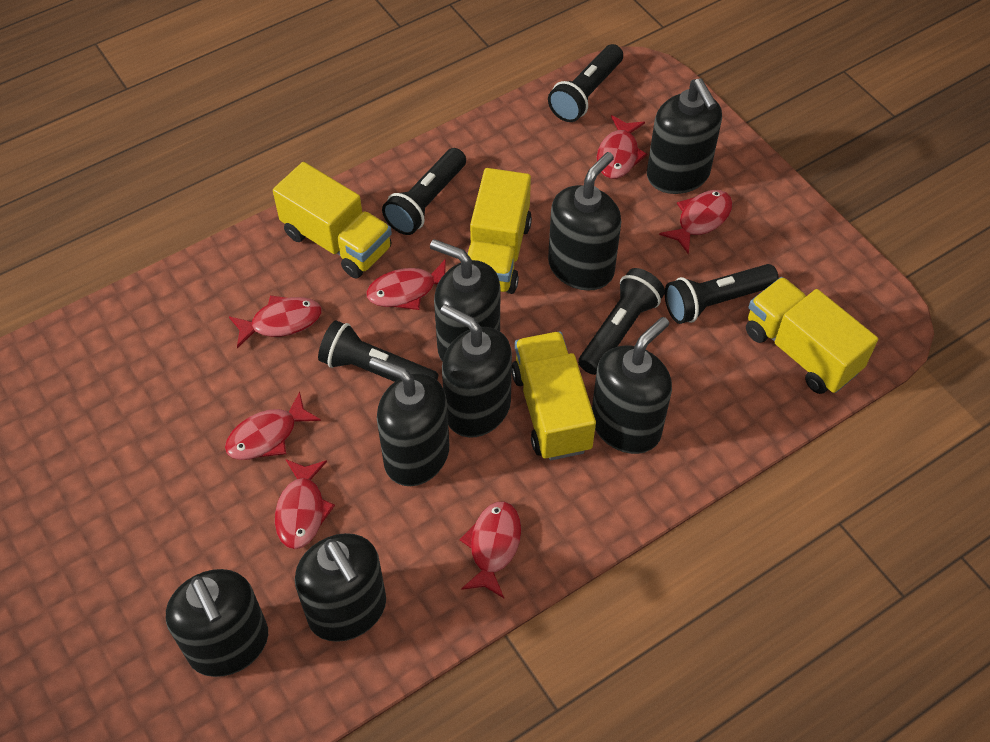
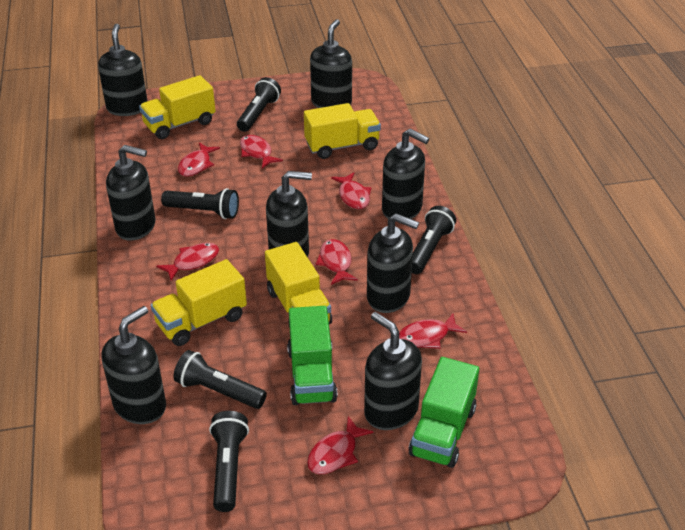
green truck: 0 -> 2

